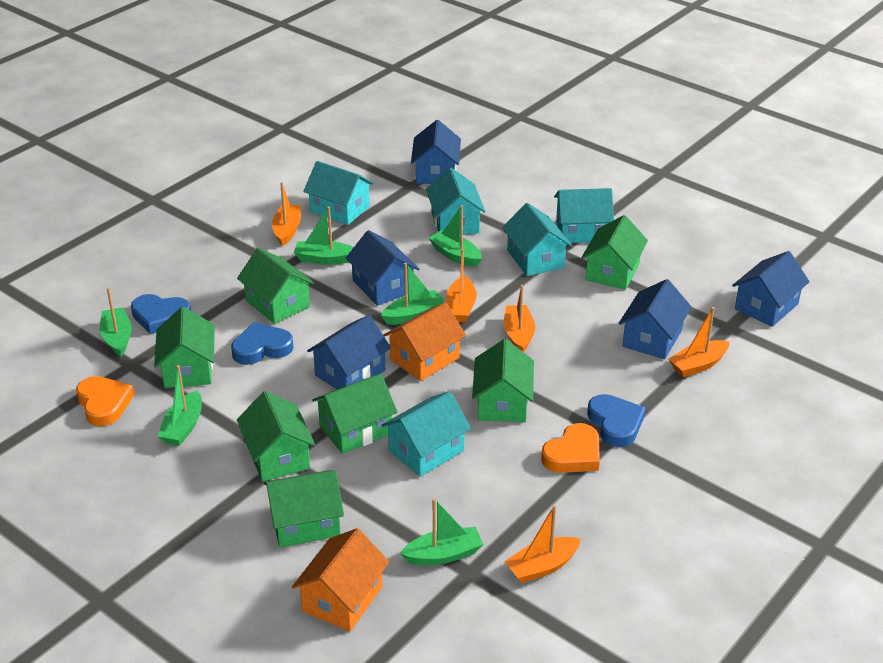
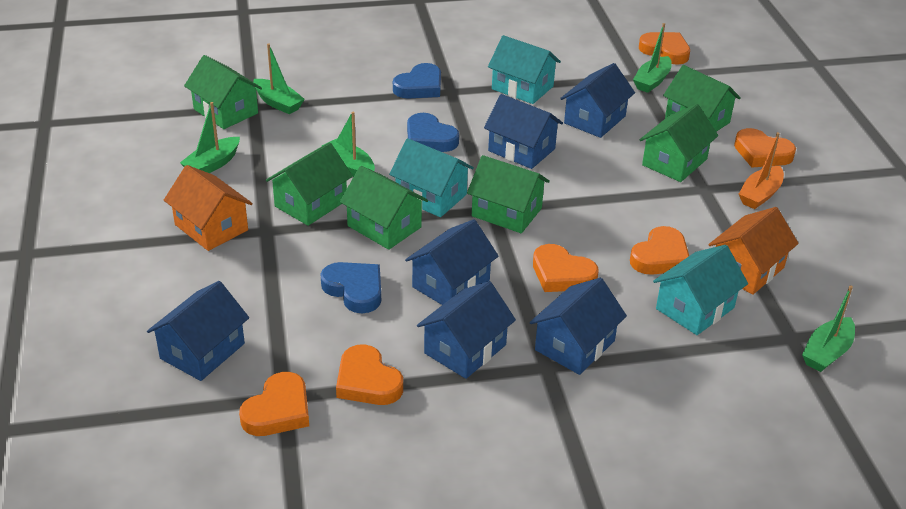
blue house: 5 -> 6
green boat: 6 -> 5
green house: 7 -> 6
orange boat: 5 -> 1
orange heart: 2 -> 6
turquoise house: 5 -> 3

